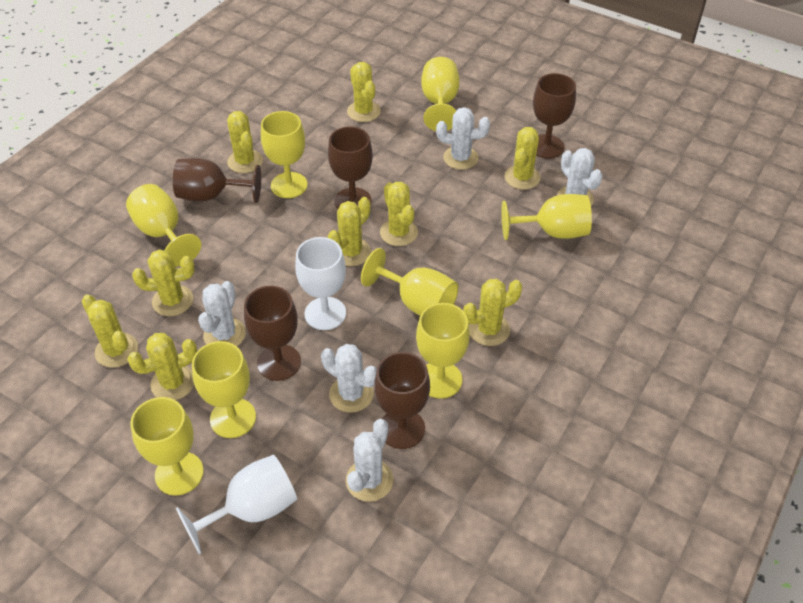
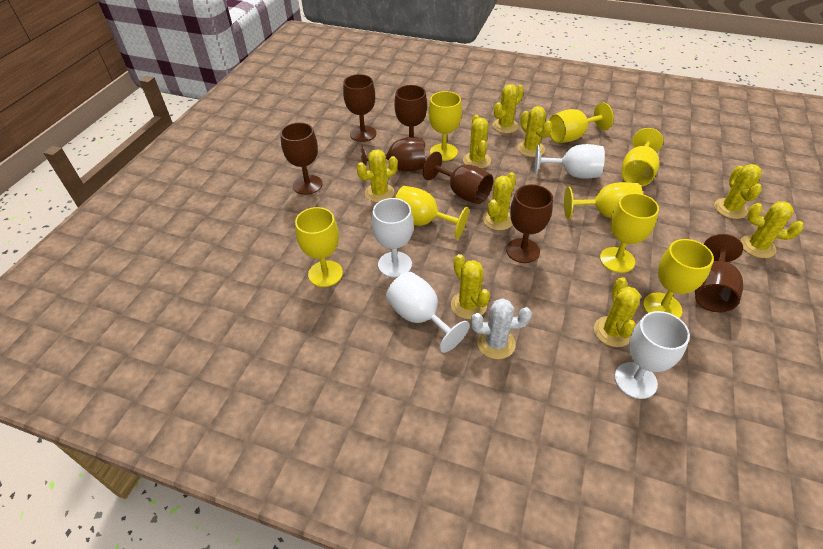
brown goblet: 5 -> 7
white cactus: 5 -> 1
white goblet: 2 -> 4

